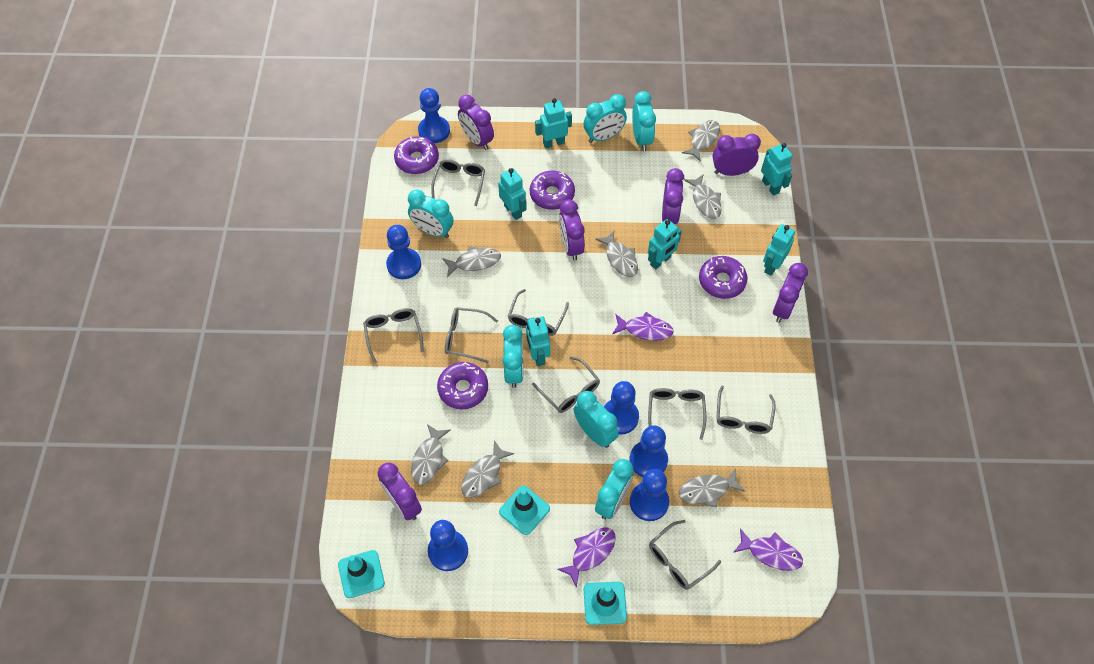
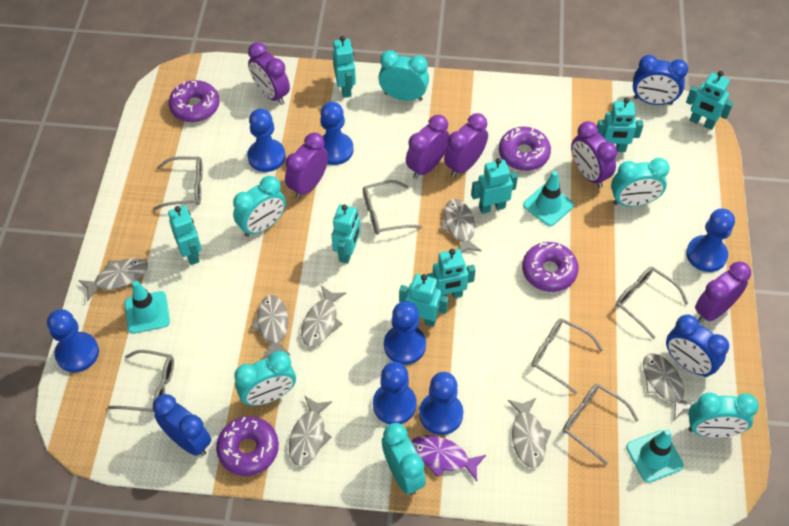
blue clock: 0 -> 3
blue pawn: 6 -> 7
grey glasses: 8 -> 6
purple fish: 3 -> 1
turquoise robot: 6 -> 8

